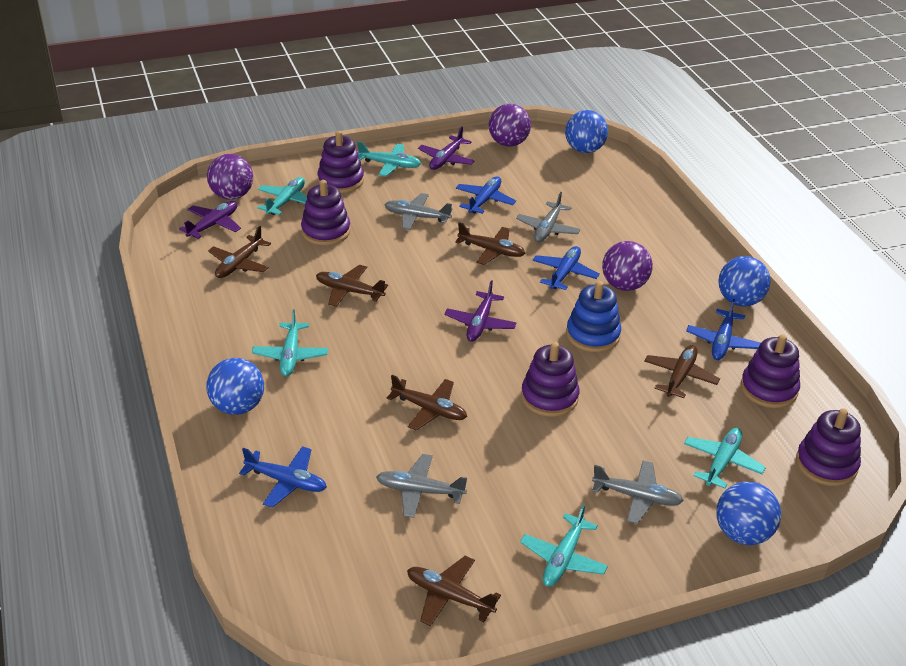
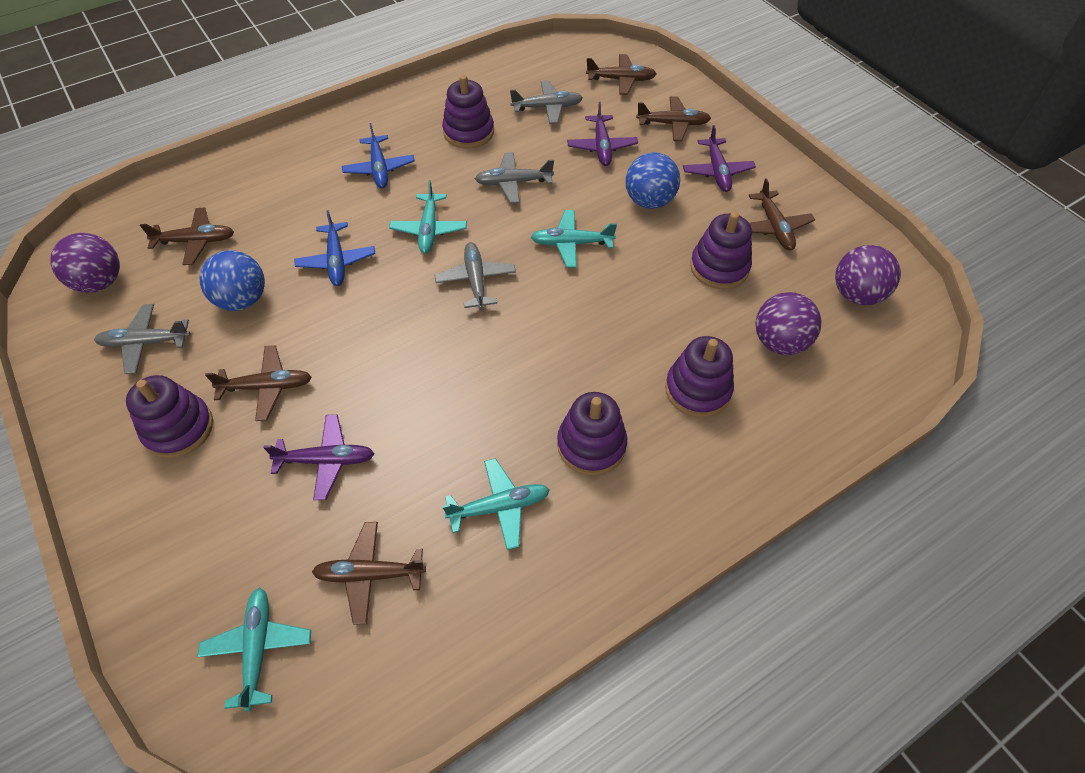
blue ball: 4 -> 2
blue plane: 4 -> 2
blue stacking toy: 1 -> 0
turquoise plane: 5 -> 4

